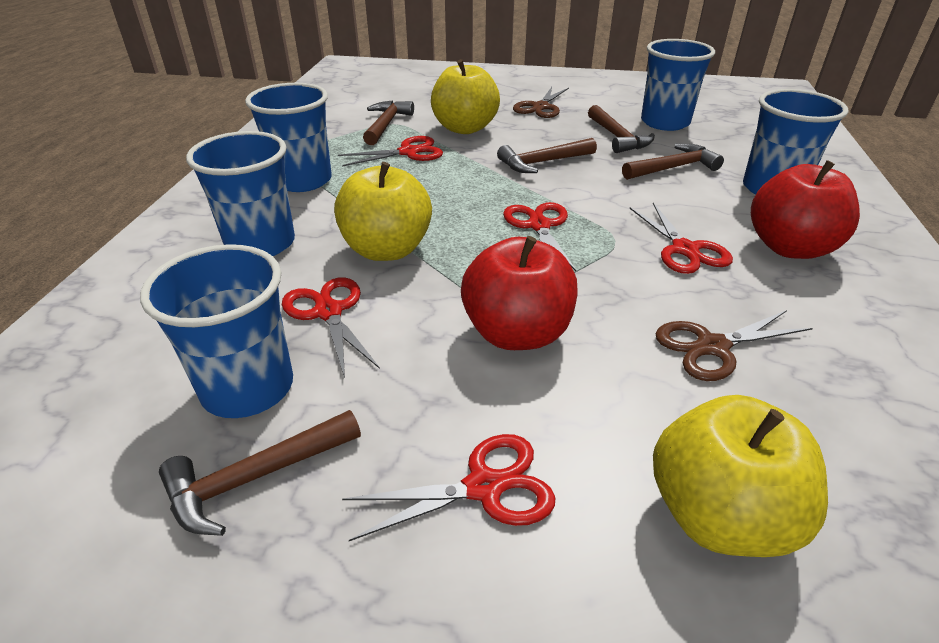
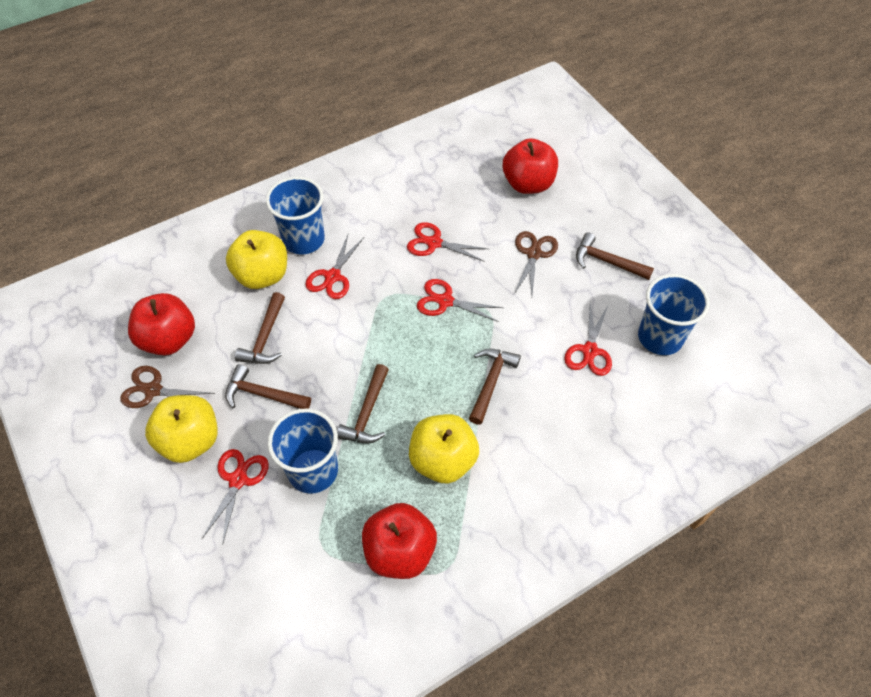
blue cup: 5 -> 3
red apple: 2 -> 3

